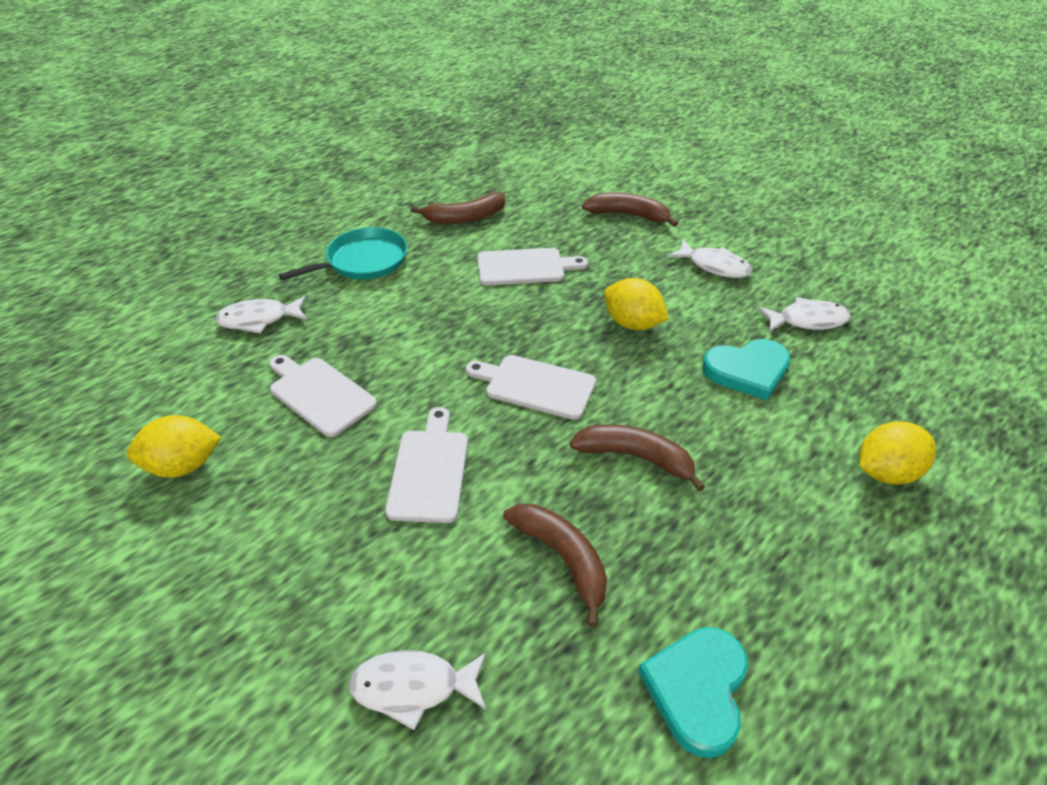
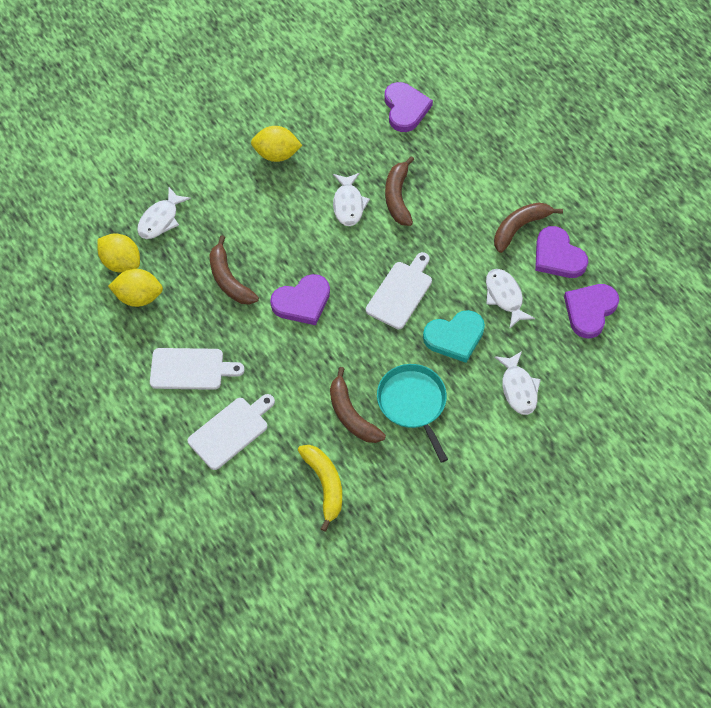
purple heart: 0 -> 4
turquoise heart: 2 -> 1
white cutting board: 4 -> 3
yellow banana: 0 -> 1

